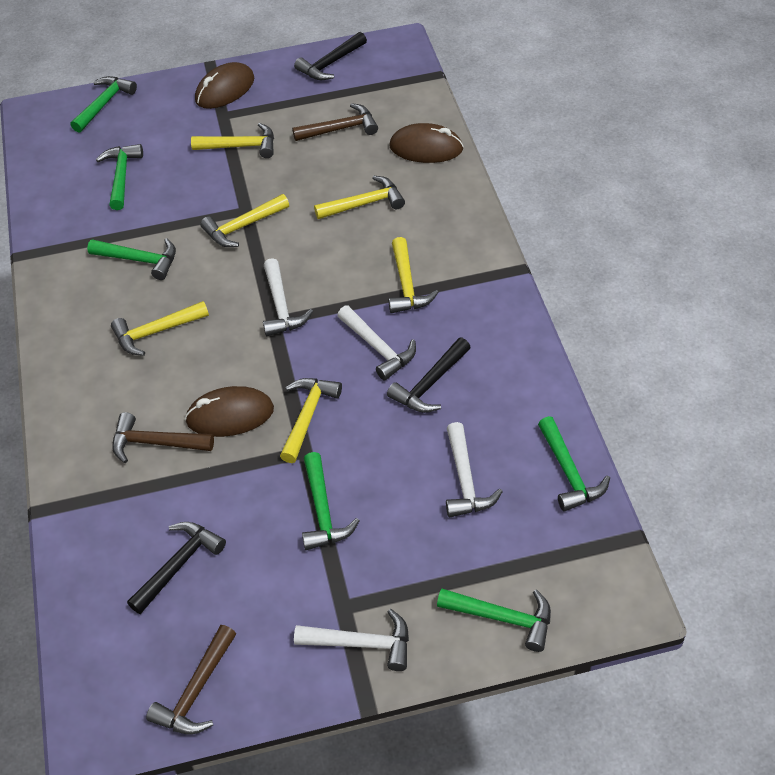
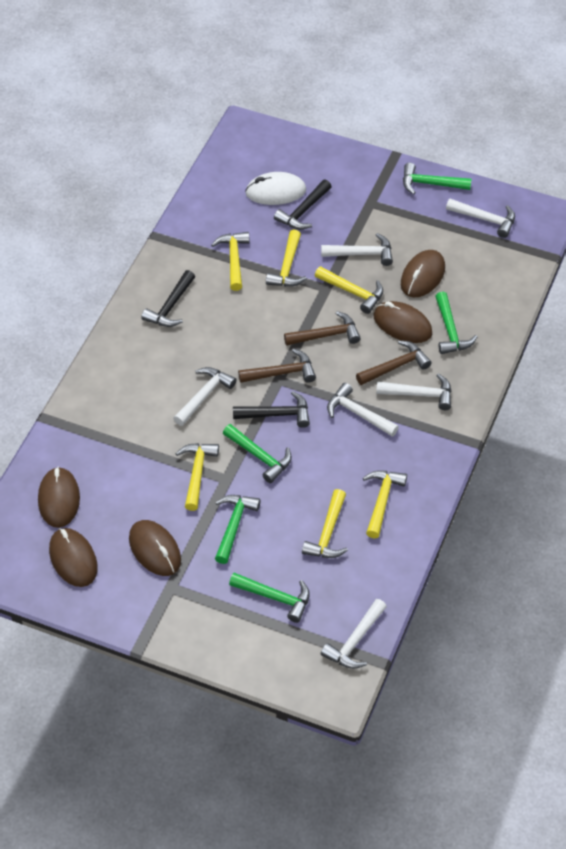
brown mouse: 3 -> 5
green hammer: 6 -> 5
white hammer: 4 -> 6
white mouse: 0 -> 1

